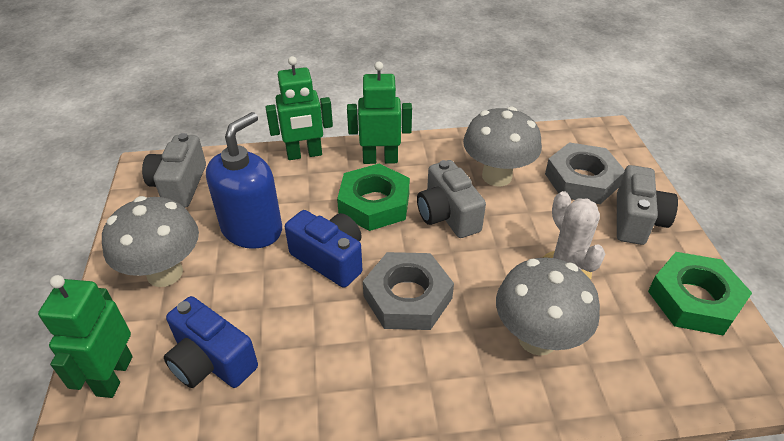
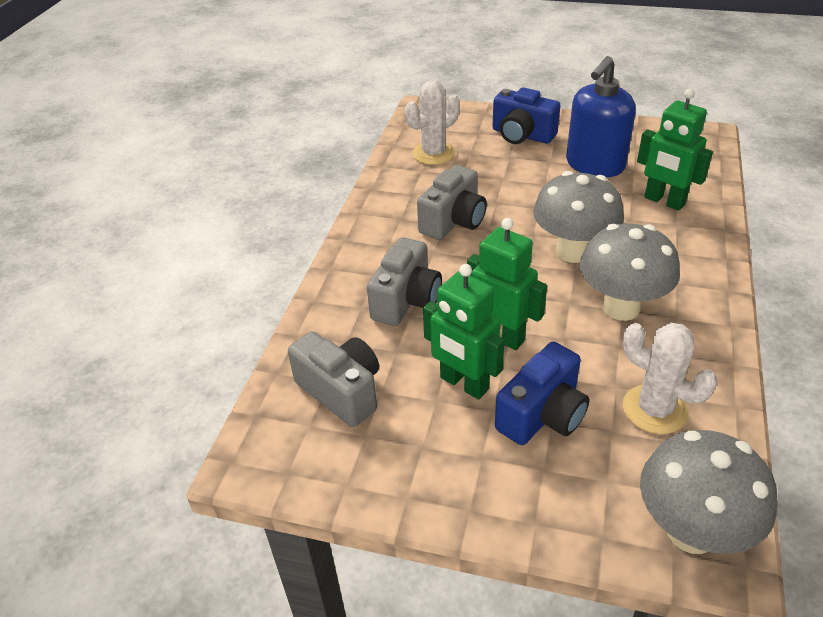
green nut: 2 -> 0
grey nut: 2 -> 0
white cactus: 1 -> 2

